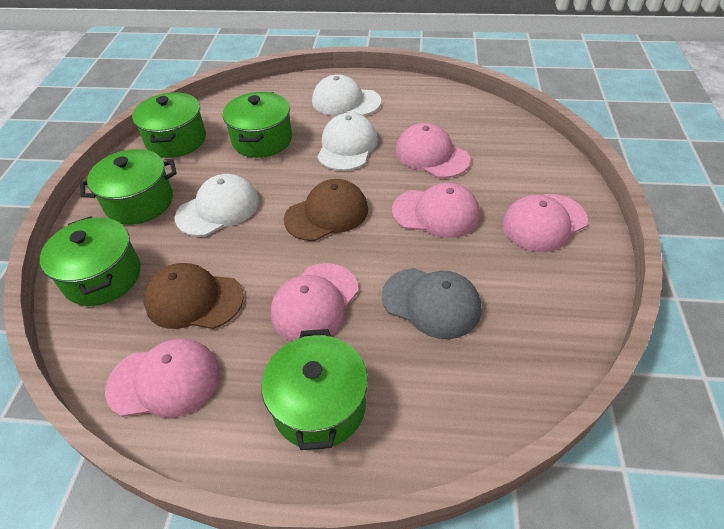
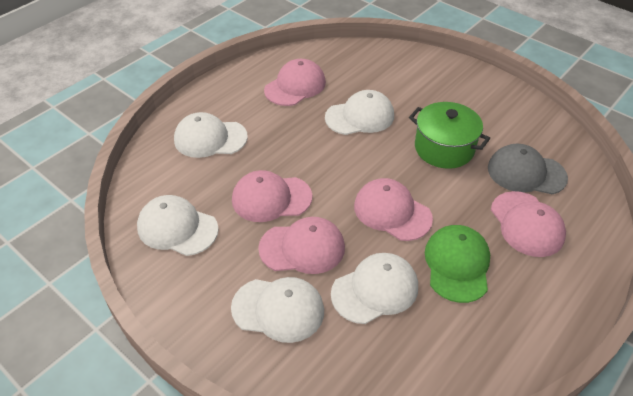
brown cap: 2 -> 0
green cap: 0 -> 1
green pot: 5 -> 1
white cap: 3 -> 5

